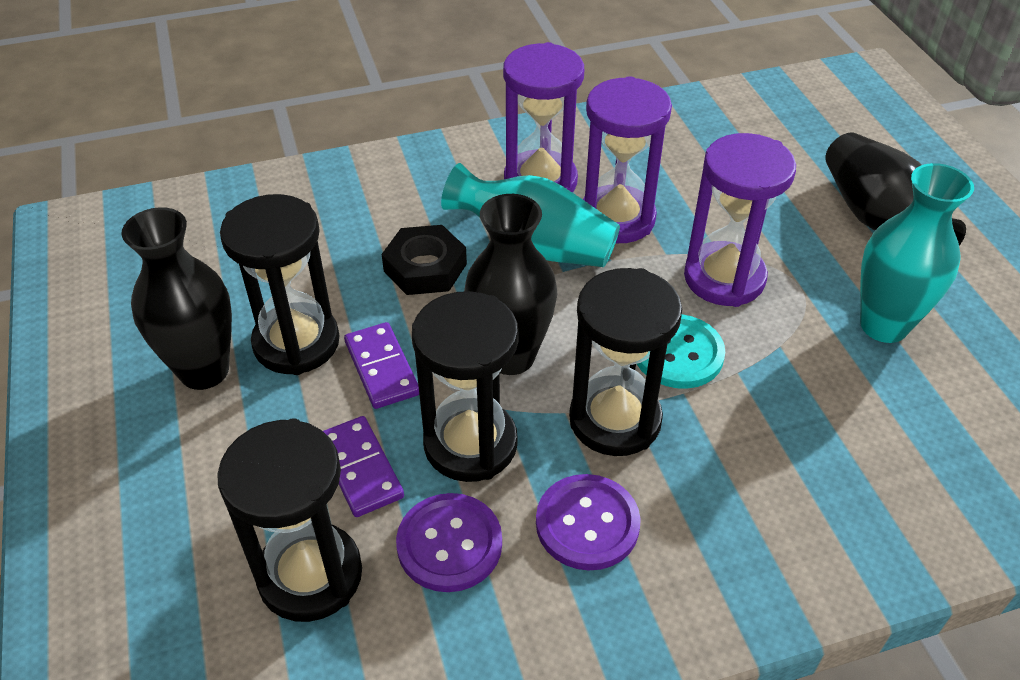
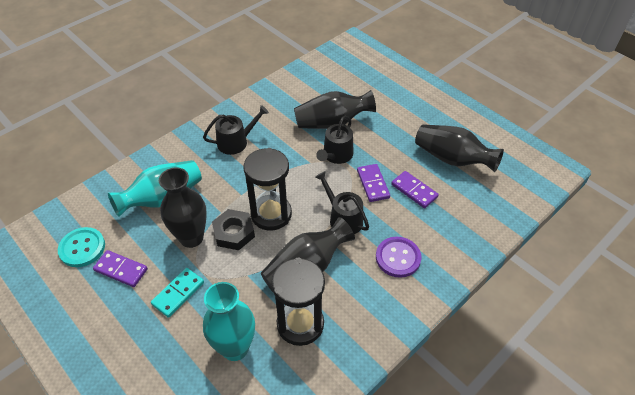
black hourglass: 4 -> 2
black vase: 3 -> 4
black watering can: 0 -> 3
purple button: 2 -> 1
purple domino: 2 -> 3
purple hourglass: 3 -> 0
turquoise domino: 0 -> 1

